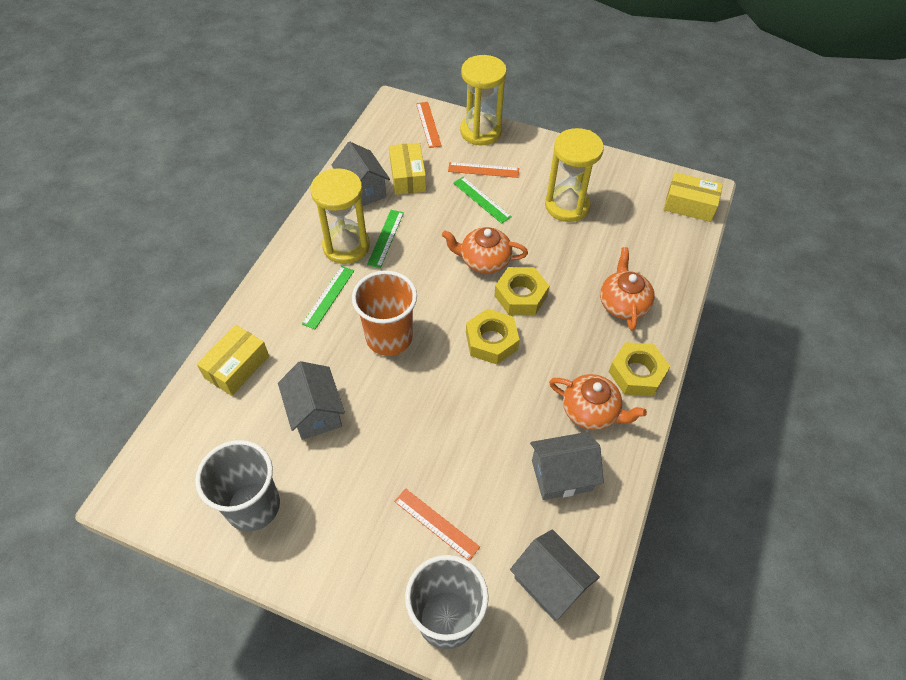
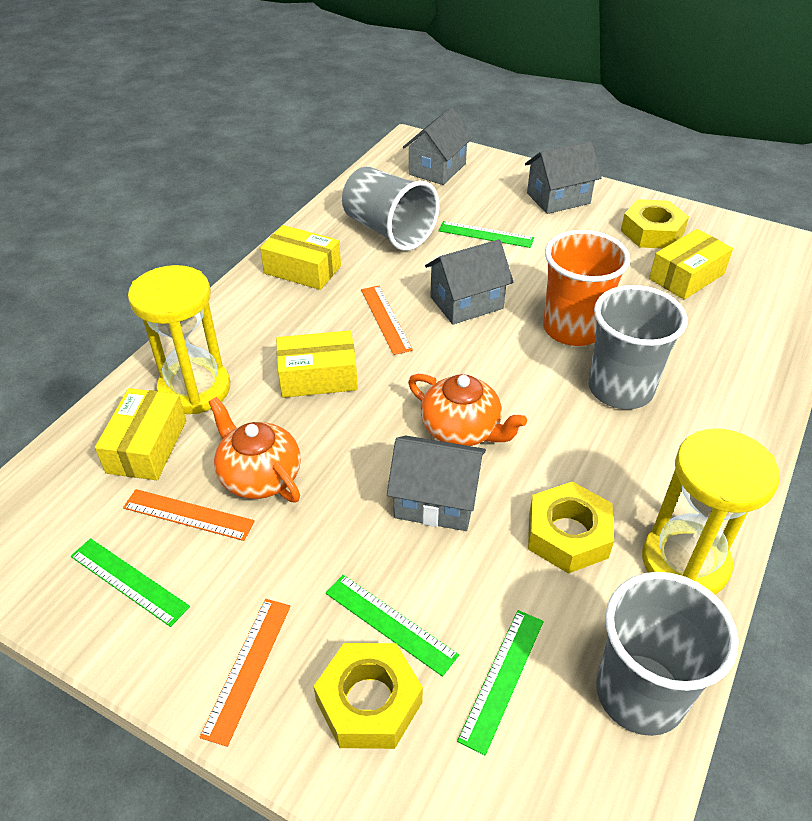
green ruler: 3 -> 4
grey cup: 2 -> 3
orange teapot: 3 -> 2
yellow box: 3 -> 4
yellow hourglass: 3 -> 2

